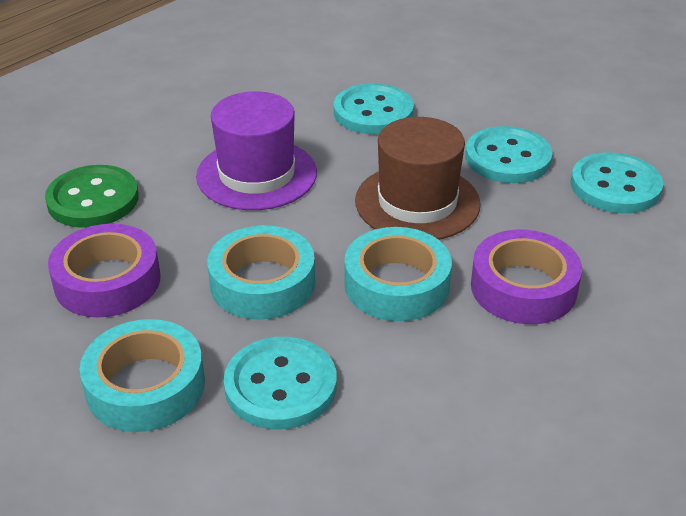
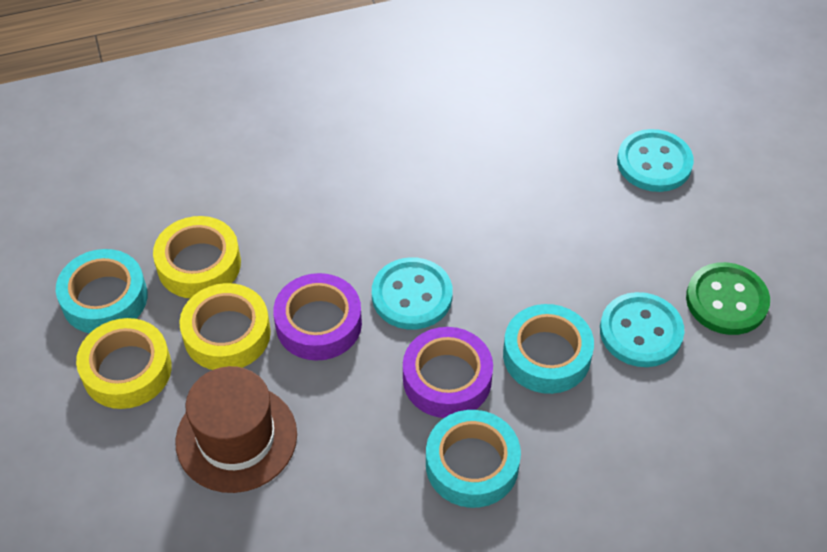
purple hat: 1 -> 0
turquoise button: 4 -> 3
yellow tape: 0 -> 3

